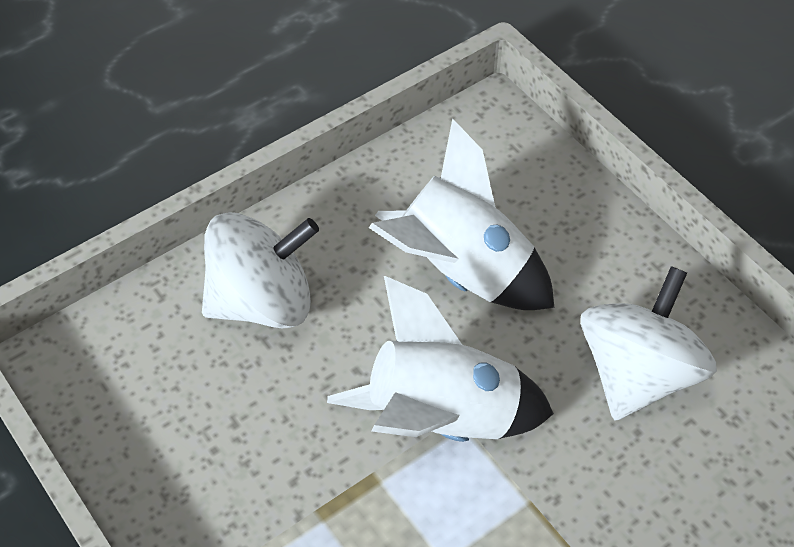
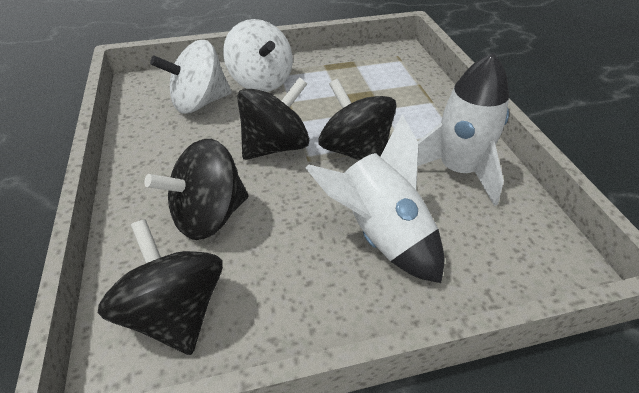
black spinning top: 0 -> 4

